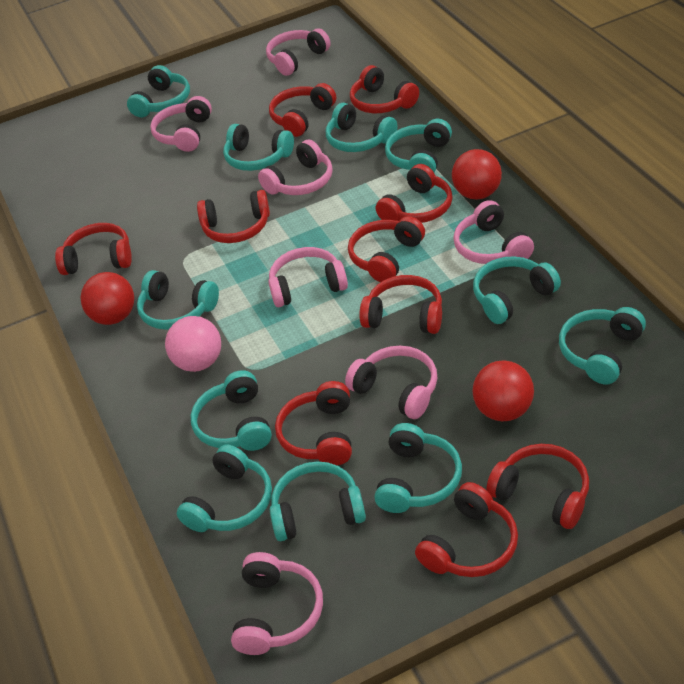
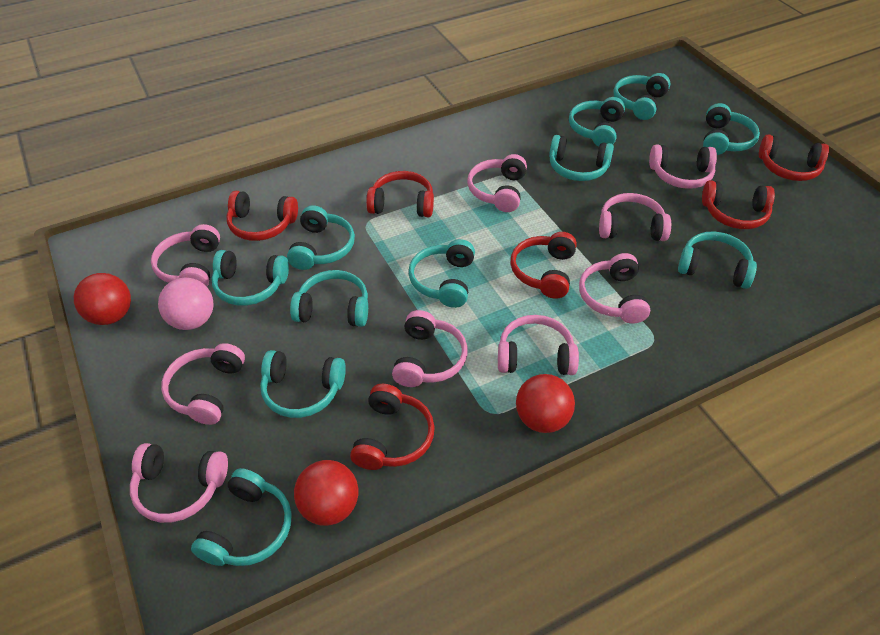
pink headphones: 7 -> 9
red headphones: 10 -> 6

